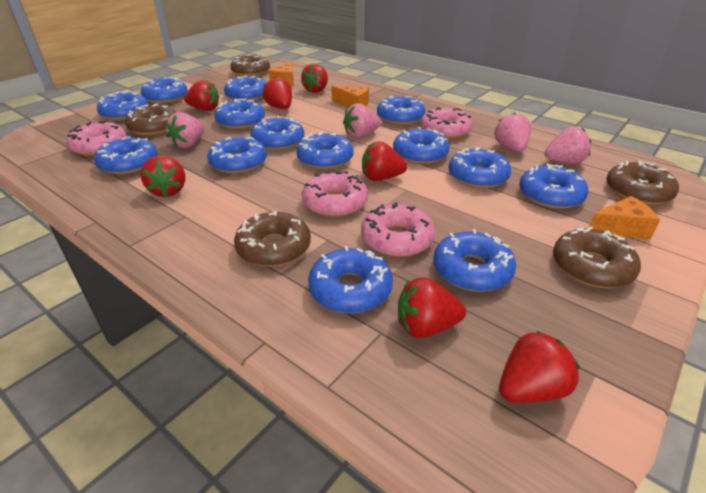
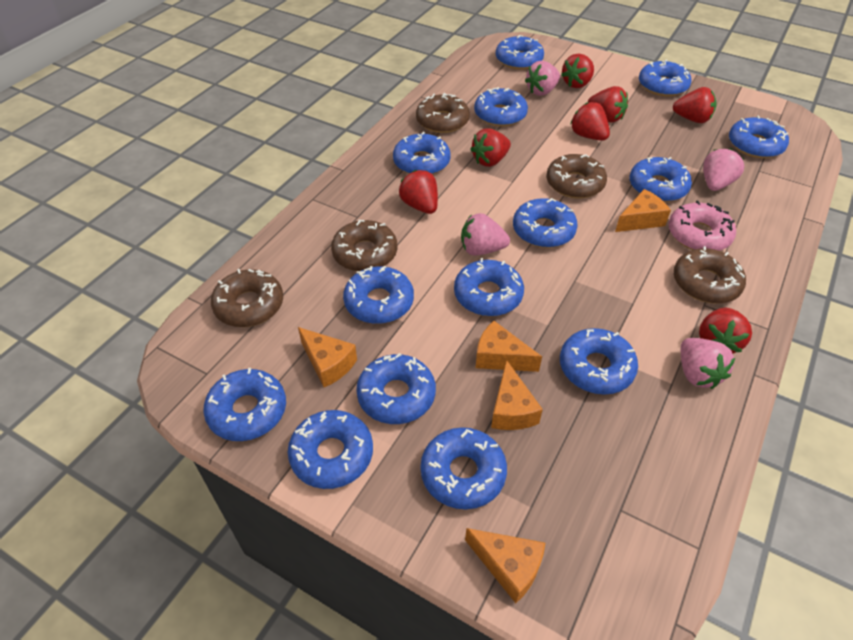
orange cheese: 3 -> 5
pink donut: 4 -> 1

